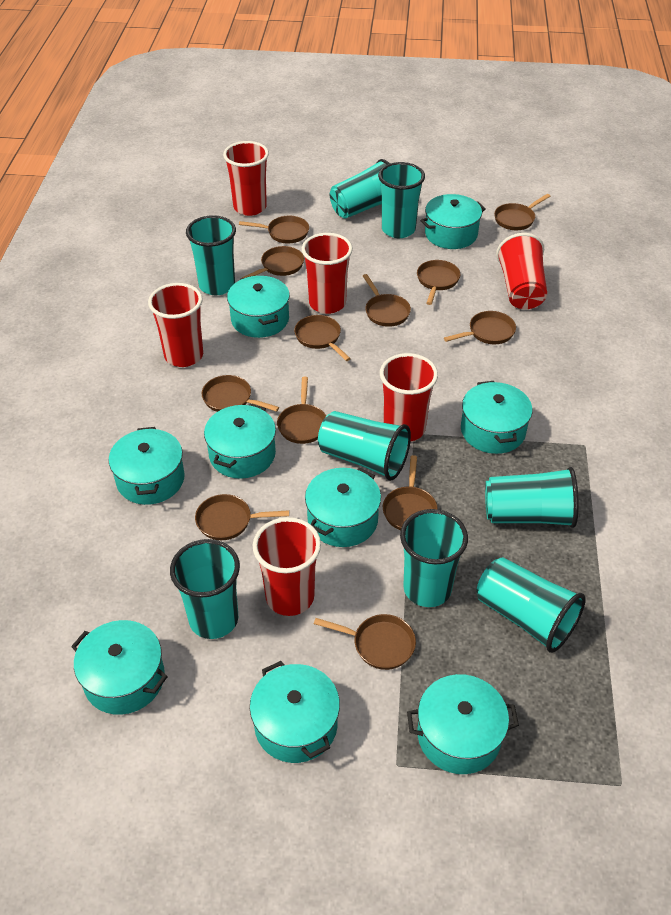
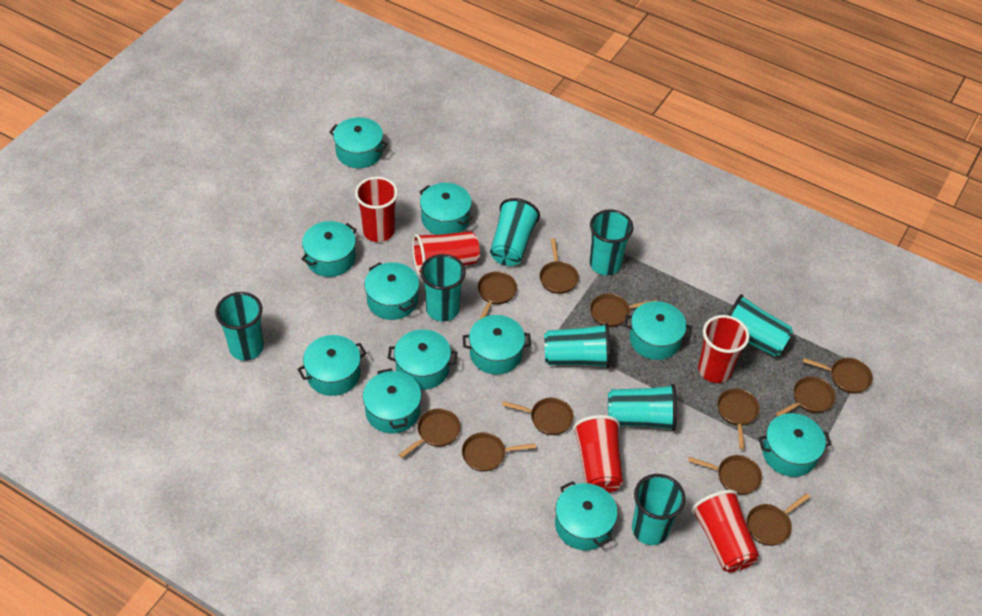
brown pan: 12 -> 11
red cup: 6 -> 5
turquoise pot: 9 -> 11

